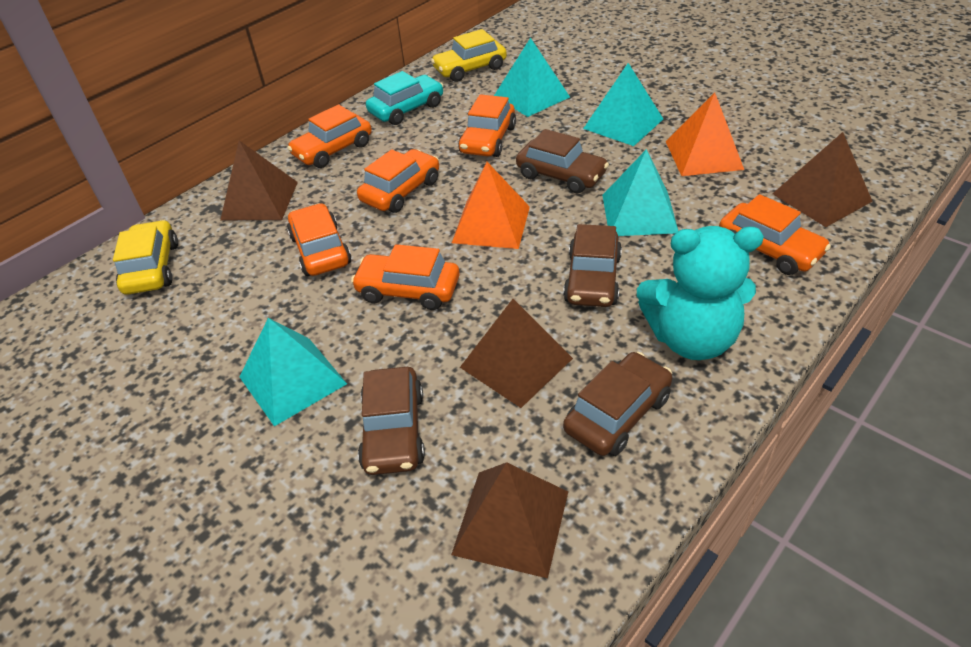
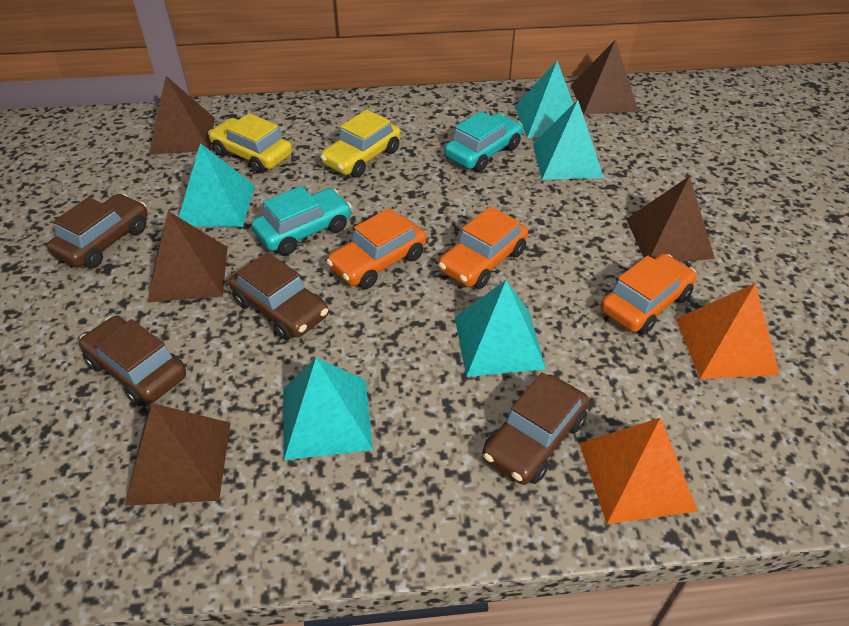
brown pyramid: 4 -> 5
orange car: 6 -> 3
turquoise car: 1 -> 2
turquoise pyramid: 4 -> 5
turquoise teddy bear: 1 -> 0

